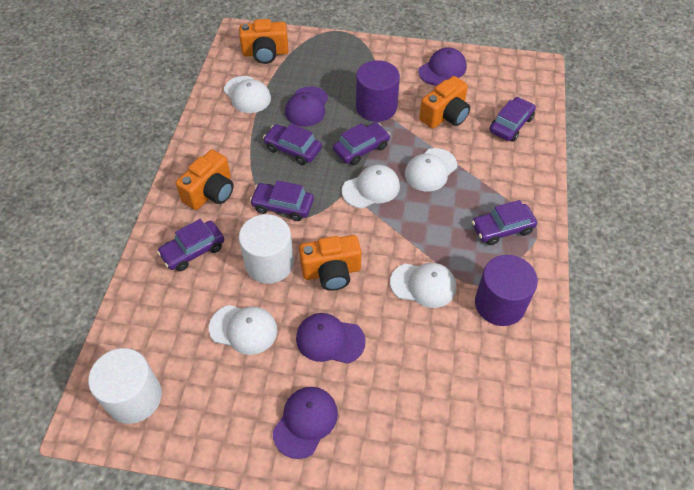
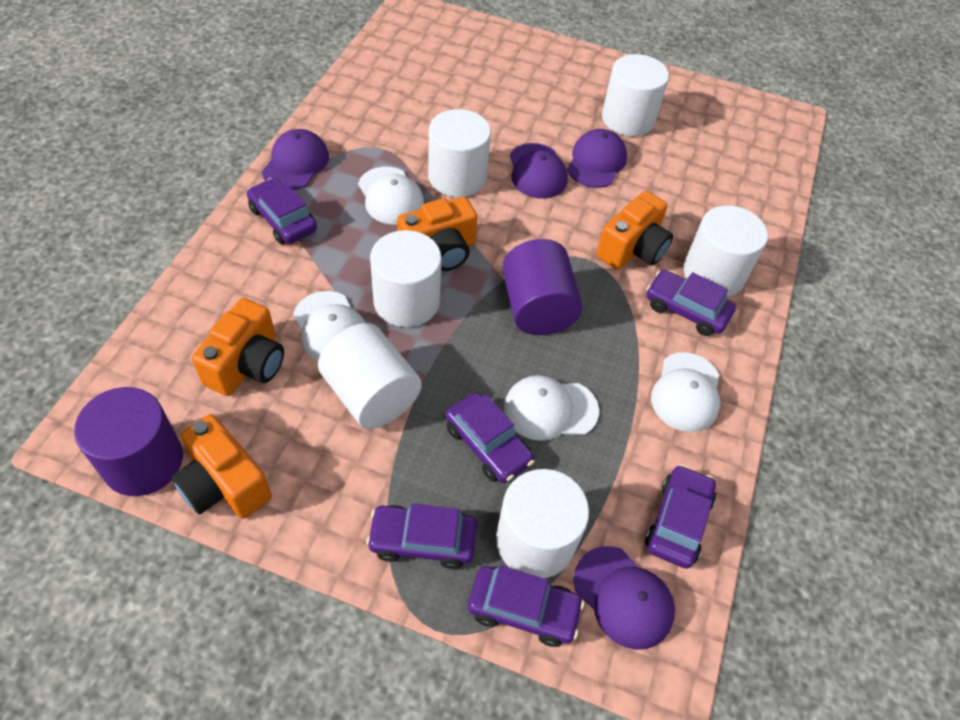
white cap: 5 -> 4
white cylinder: 2 -> 6

